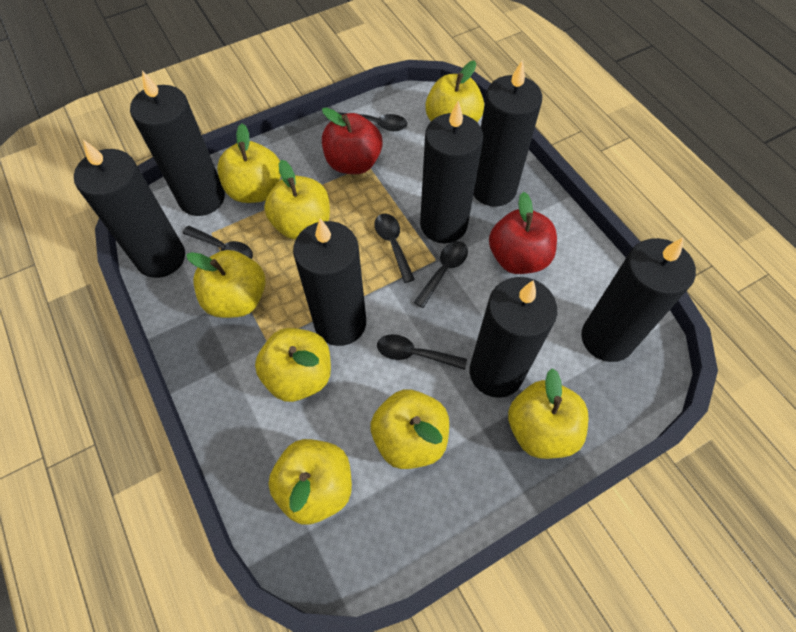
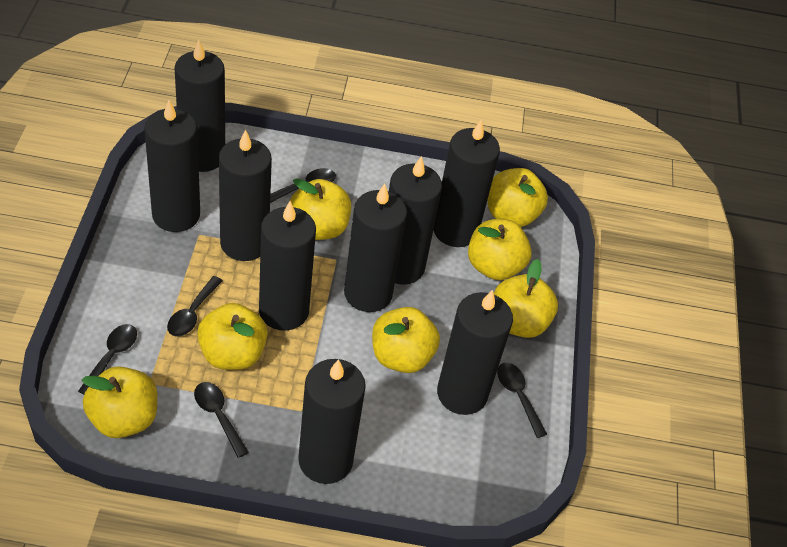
black candle: 7 -> 9
red apple: 2 -> 0
yellow apple: 8 -> 7

